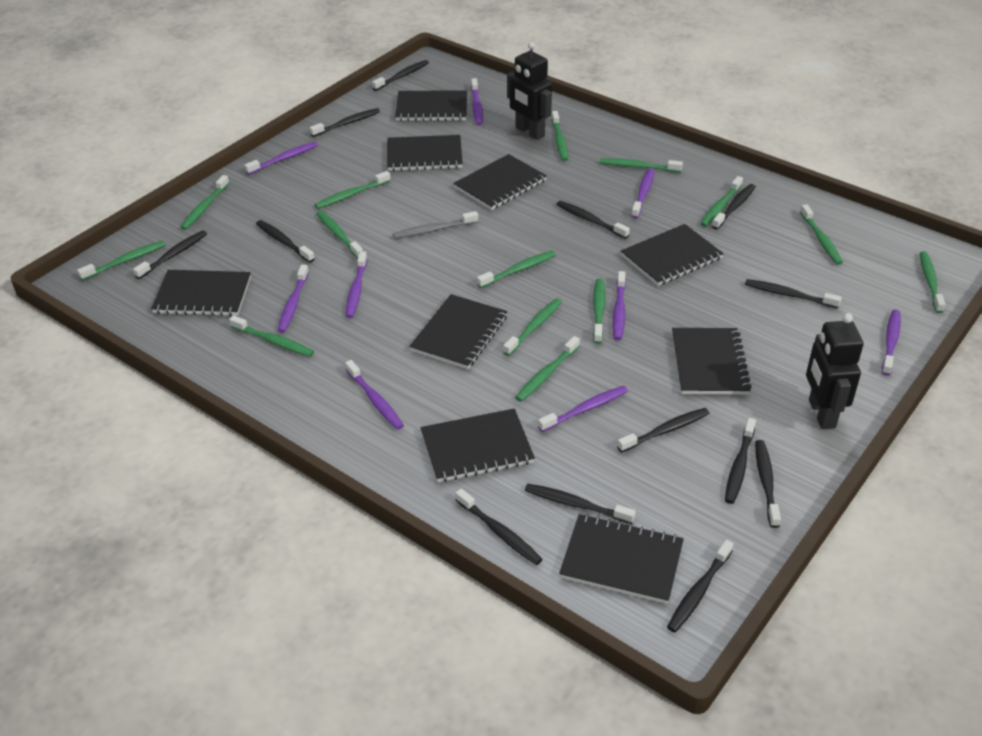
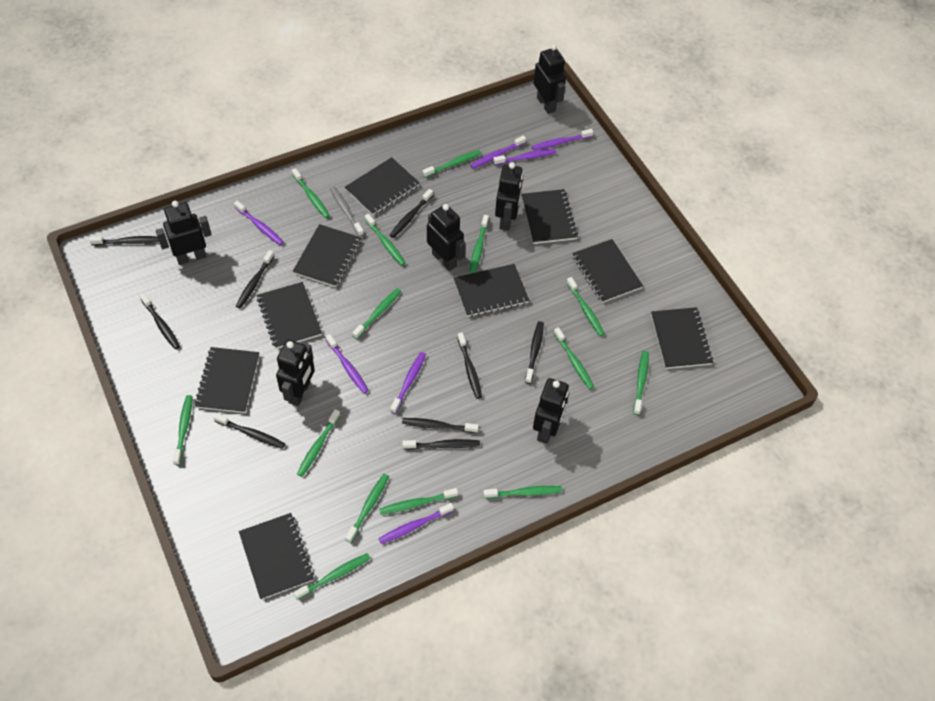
black robot: 2 -> 6
black toothbrush: 13 -> 9
purple toothbrush: 9 -> 7

